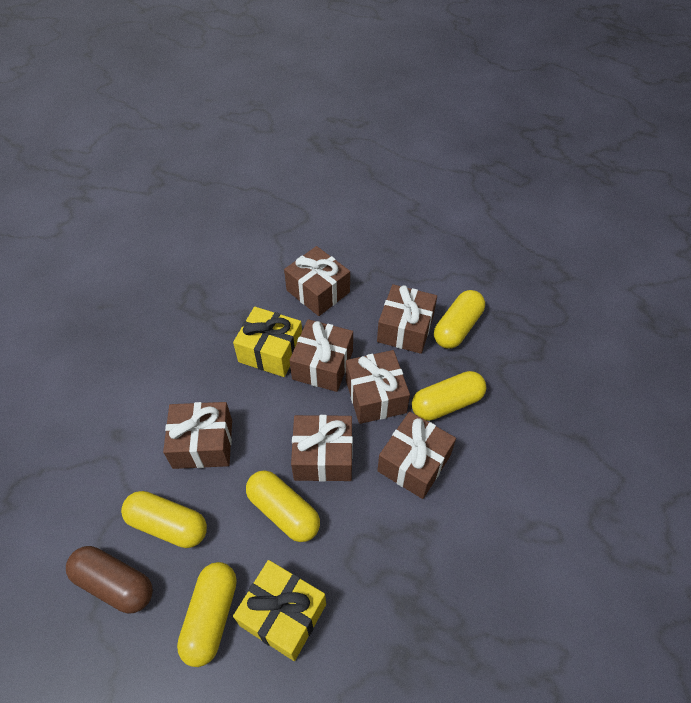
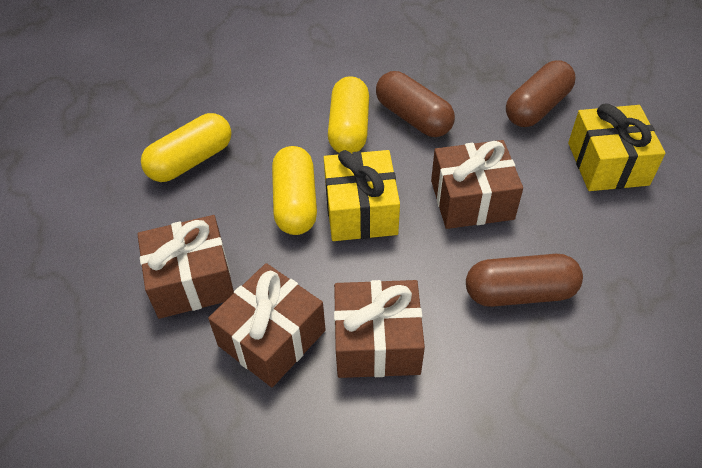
brown capsule: 1 -> 3
brown gift: 7 -> 4
yellow capsule: 5 -> 3

